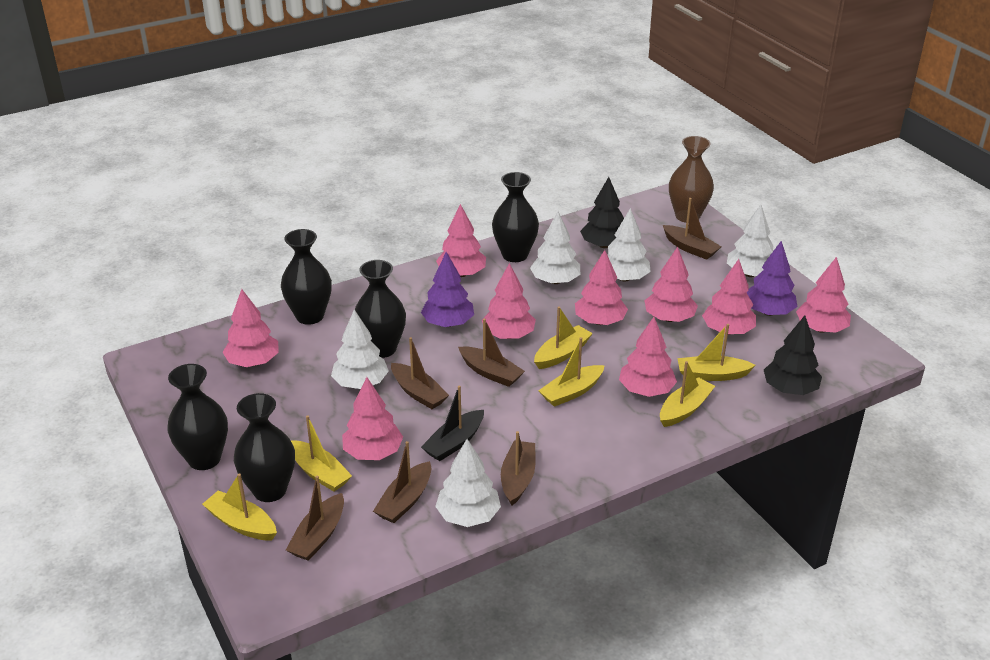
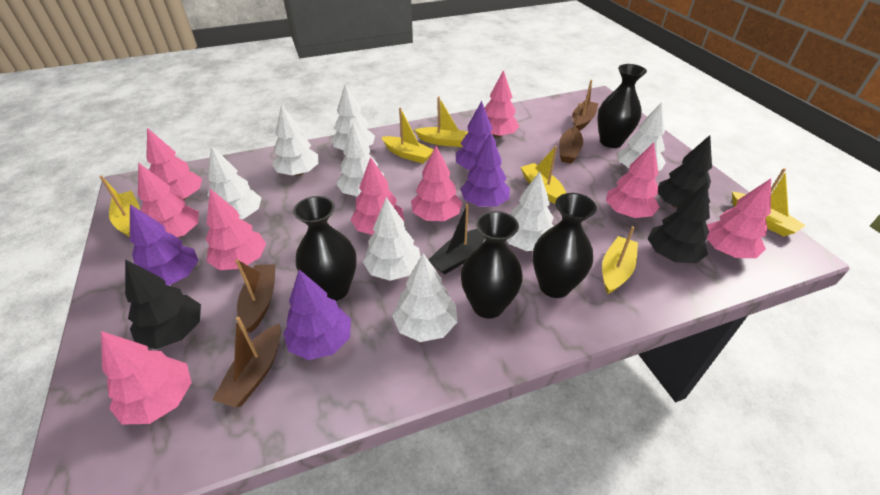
black tree: 2 -> 3
black vase: 5 -> 4
brown boat: 6 -> 4
brown vase: 1 -> 0
purple tree: 2 -> 4
white tree: 5 -> 8

